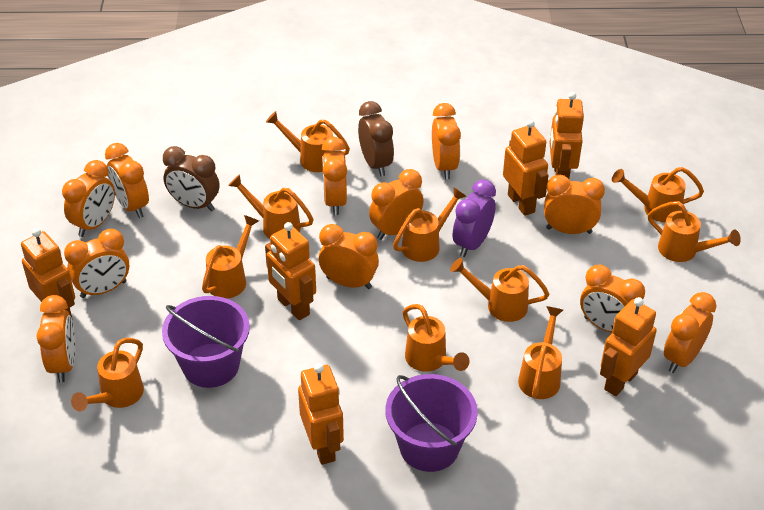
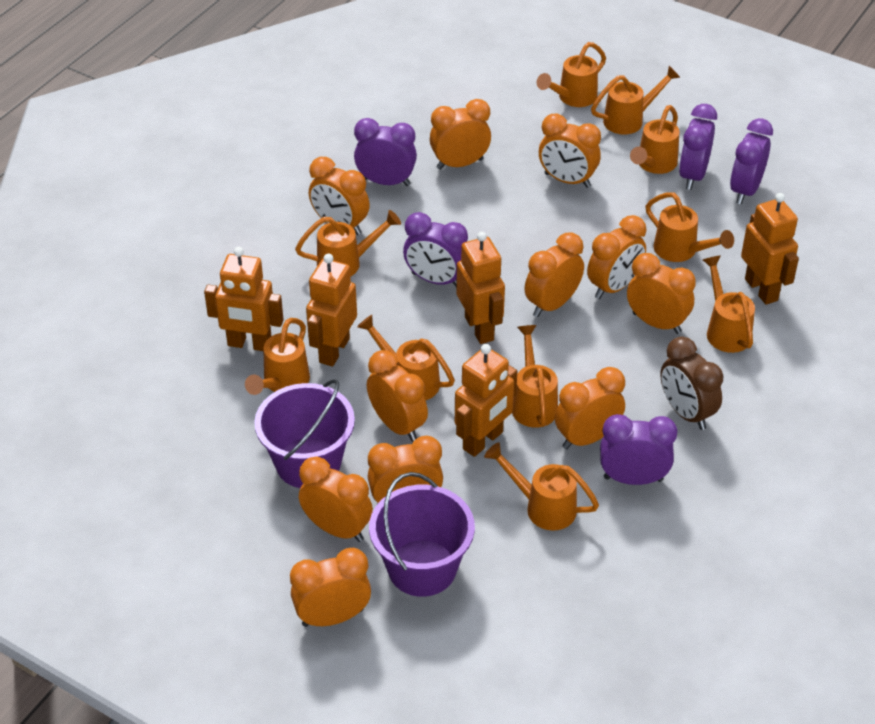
brown clock: 2 -> 1
orange robot: 6 -> 5
purple clock: 1 -> 5

